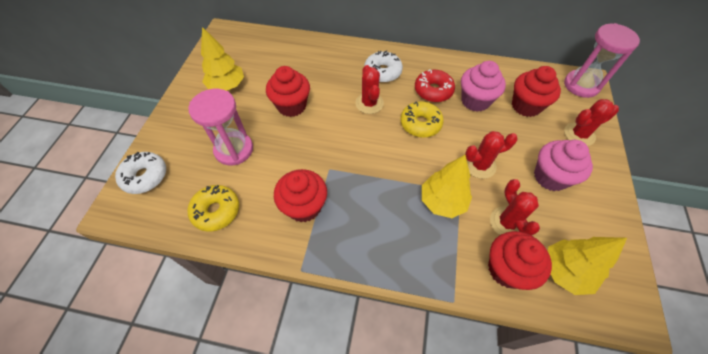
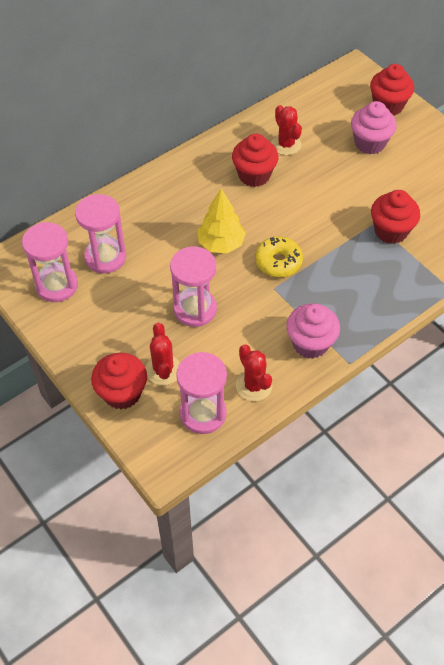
pink hourglass: 2 -> 4
red cactus: 4 -> 3
red donut: 1 -> 0
white donut: 2 -> 0
yellow donut: 2 -> 1
yellow tree: 3 -> 1

